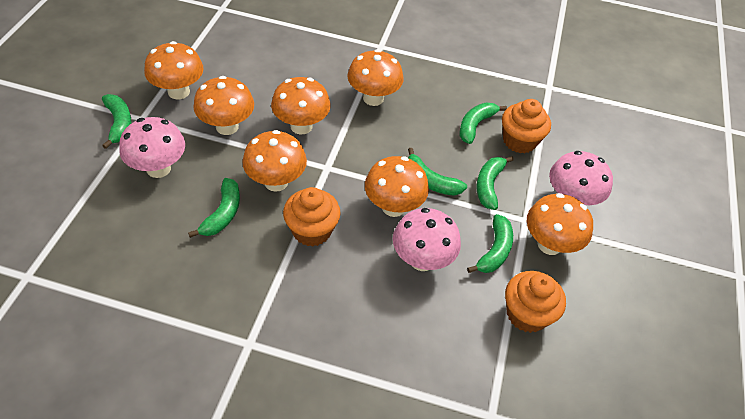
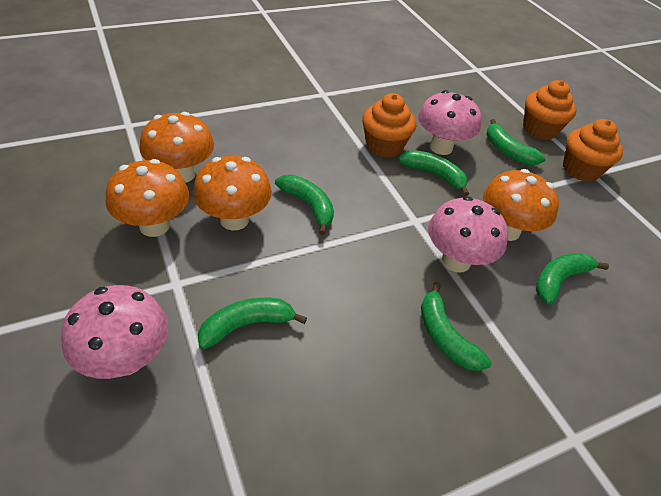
orange mushroom: 7 -> 4

